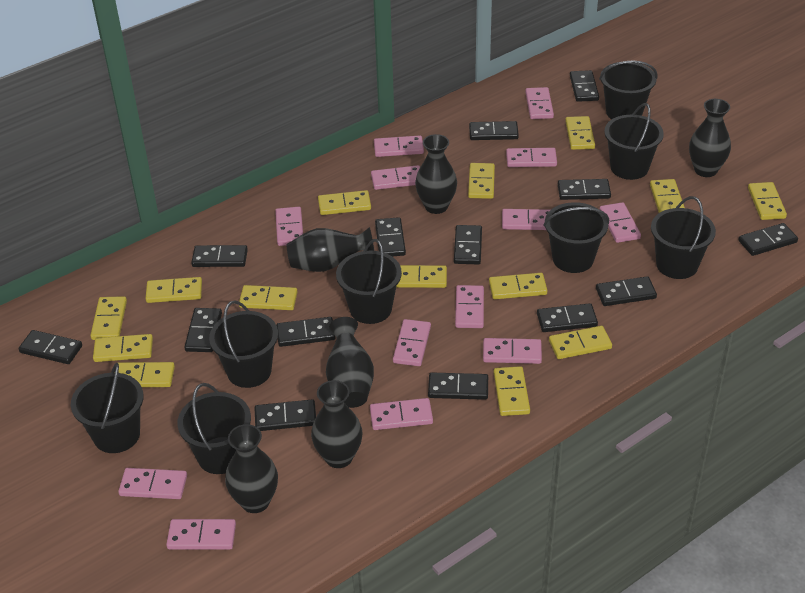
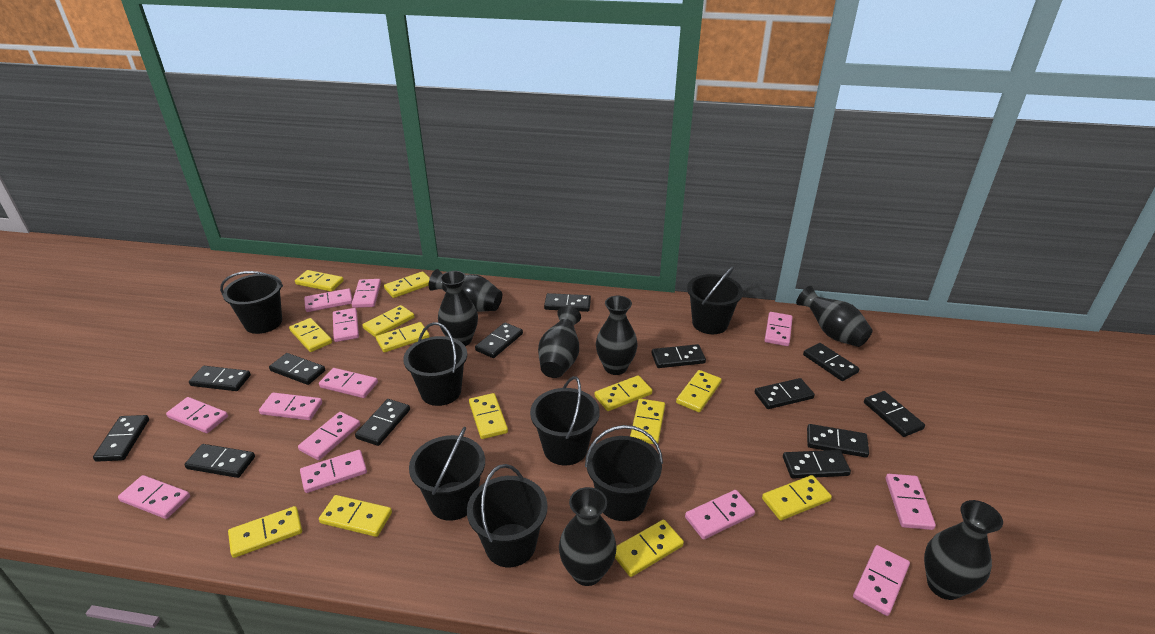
black bucket: 8 -> 7
black domino: 14 -> 13
black vase: 6 -> 7
yellow domino: 14 -> 13

